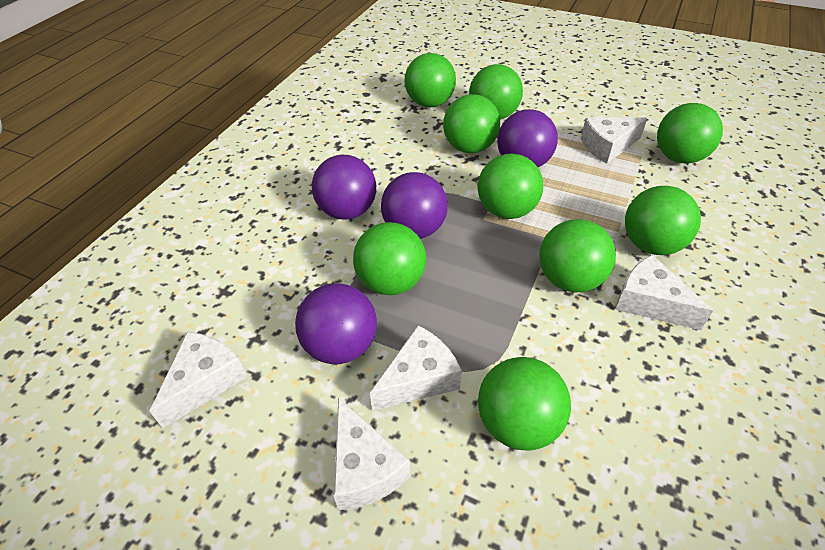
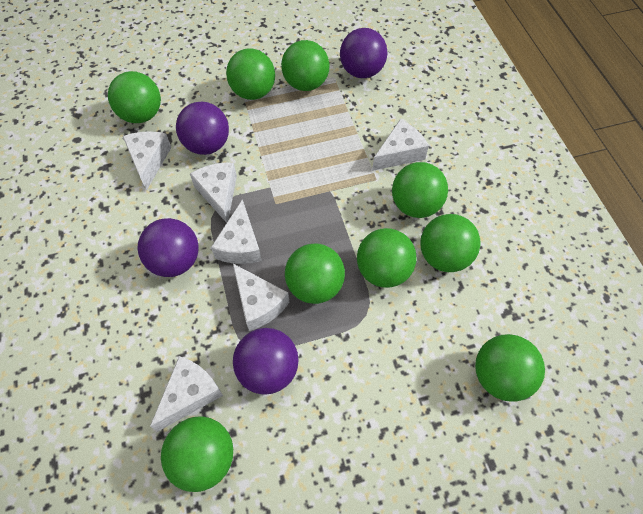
white cheese: 5 -> 6

